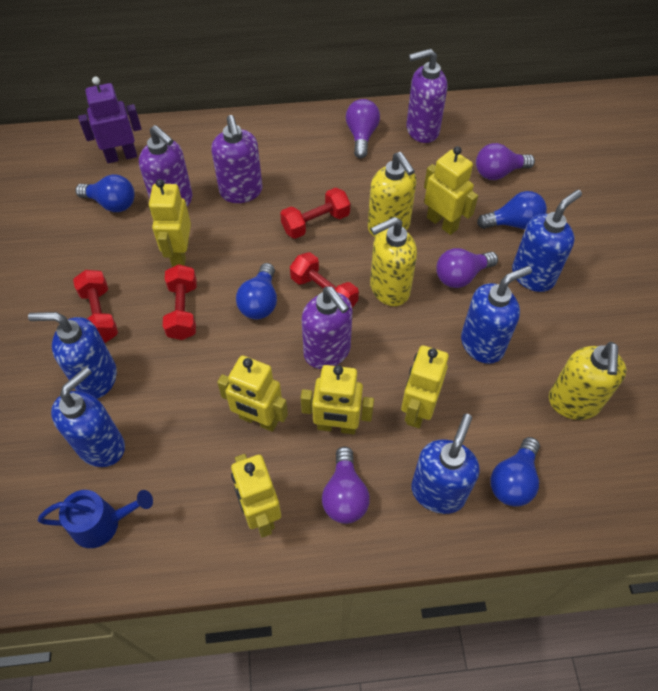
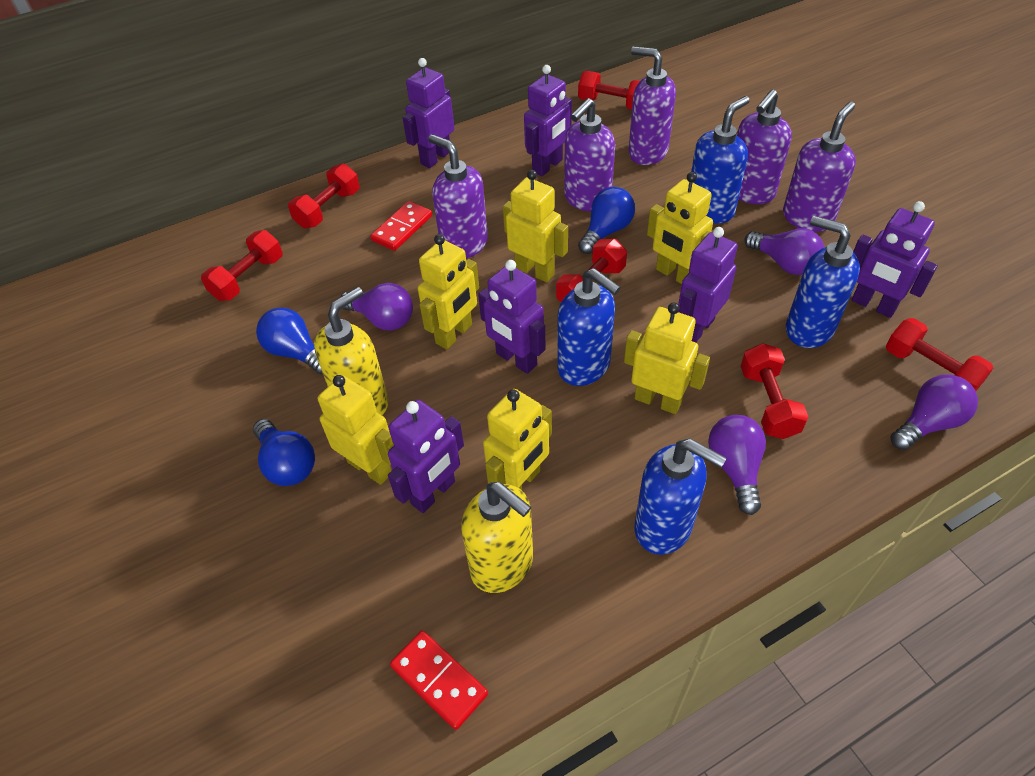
blue light bulb: 4 -> 3
blue soap dispenser: 5 -> 4
blue watering can: 1 -> 0
purple robot: 1 -> 6
purple soap dispenser: 4 -> 5
red domino: 0 -> 2
red dumbbell: 4 -> 6
yellow soap dispenser: 3 -> 2

